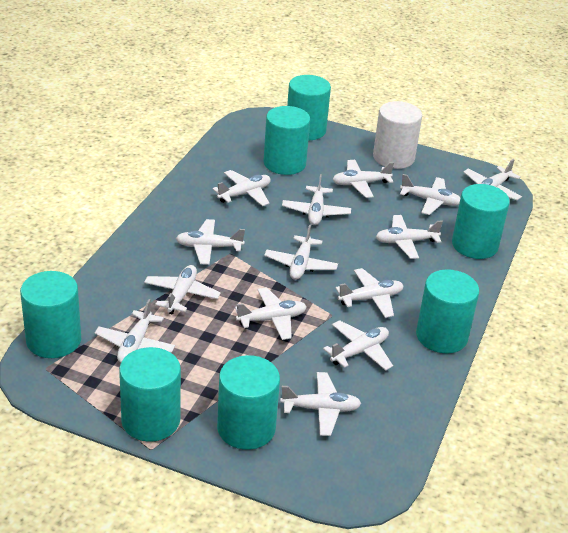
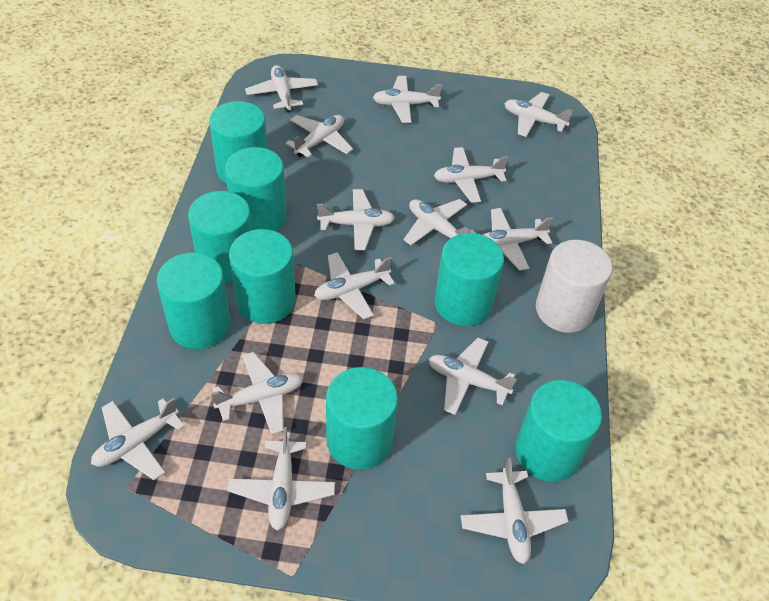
turquoise cylinder: 7 -> 8

